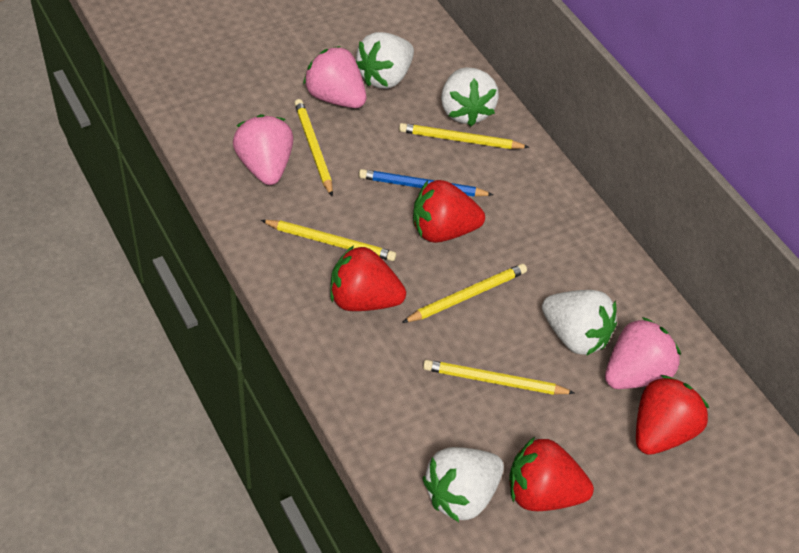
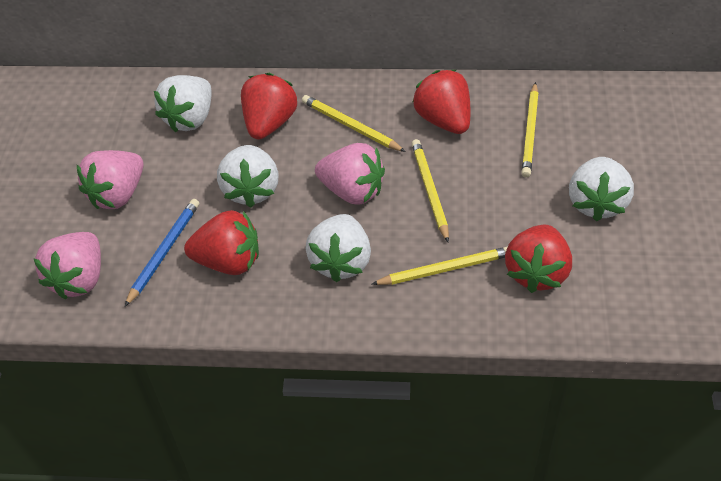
yellow pencil: 5 -> 4

